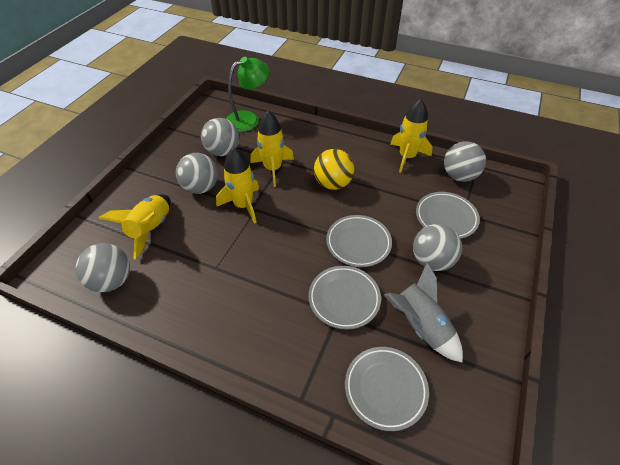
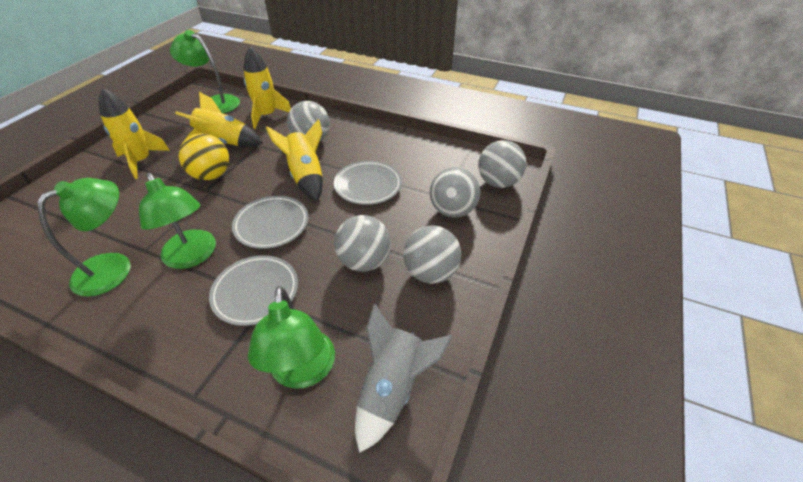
green lamp: 1 -> 4
grey plate: 4 -> 3

